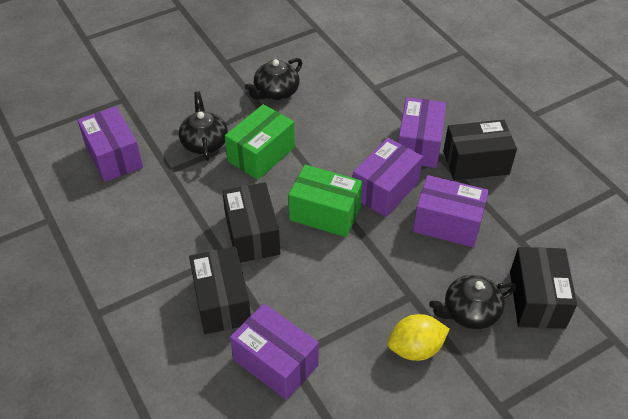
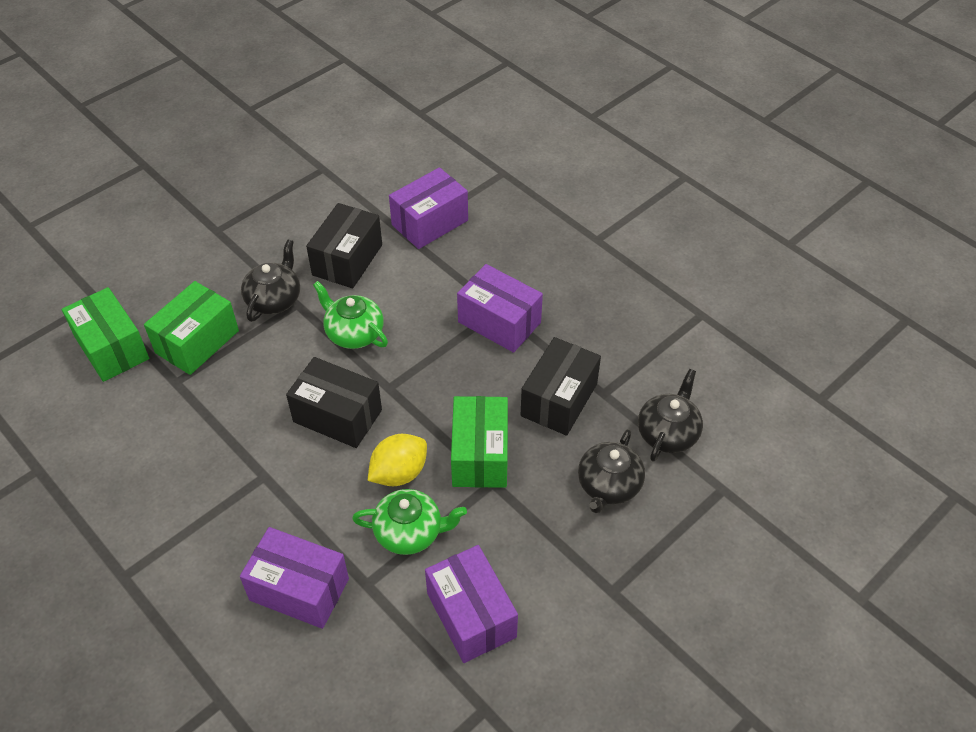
black box: 4 -> 3
green box: 2 -> 3
green teapot: 0 -> 2
purple box: 5 -> 4

